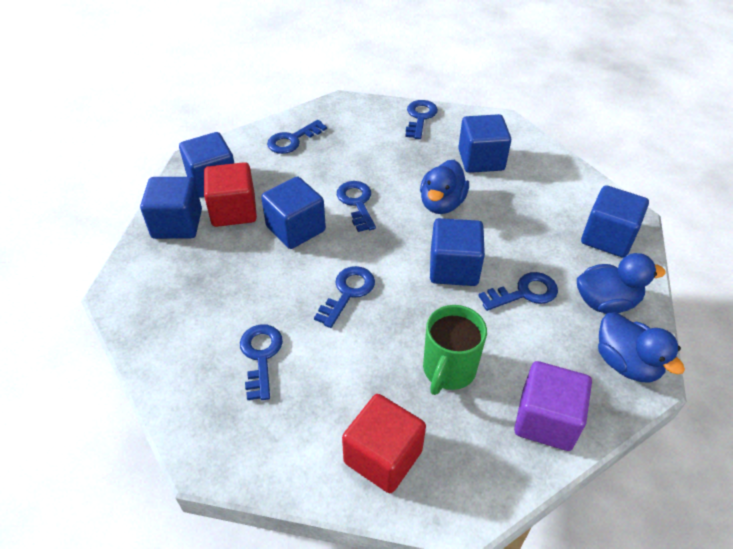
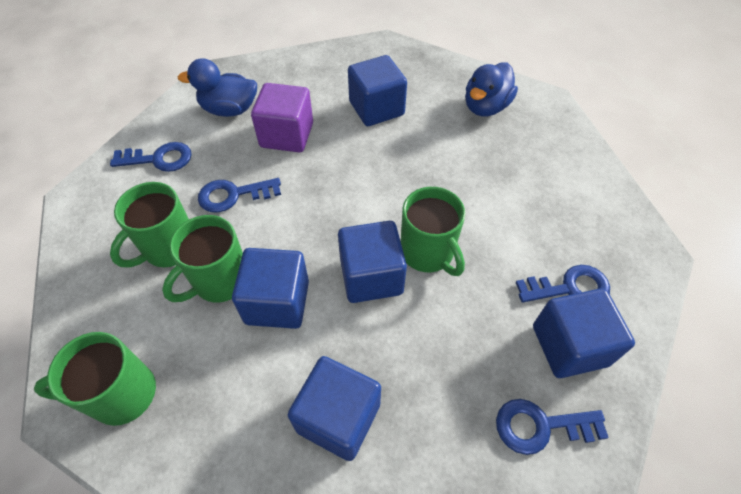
blue cube: 6 -> 5
blue duck: 3 -> 2
blue key: 6 -> 4
green mug: 1 -> 4
red cube: 2 -> 0

